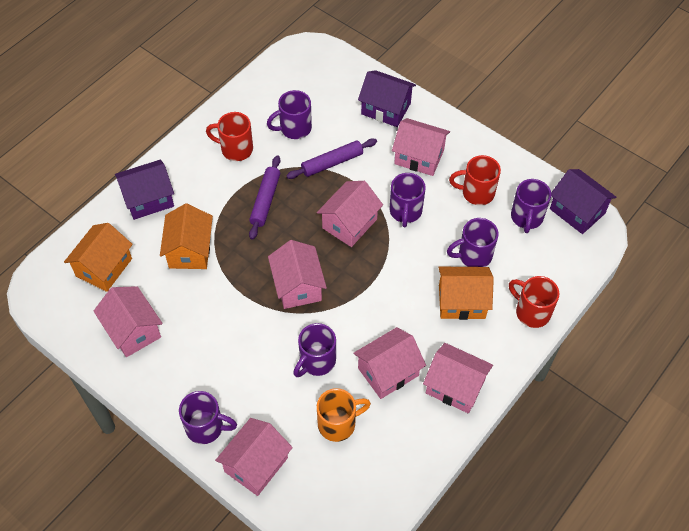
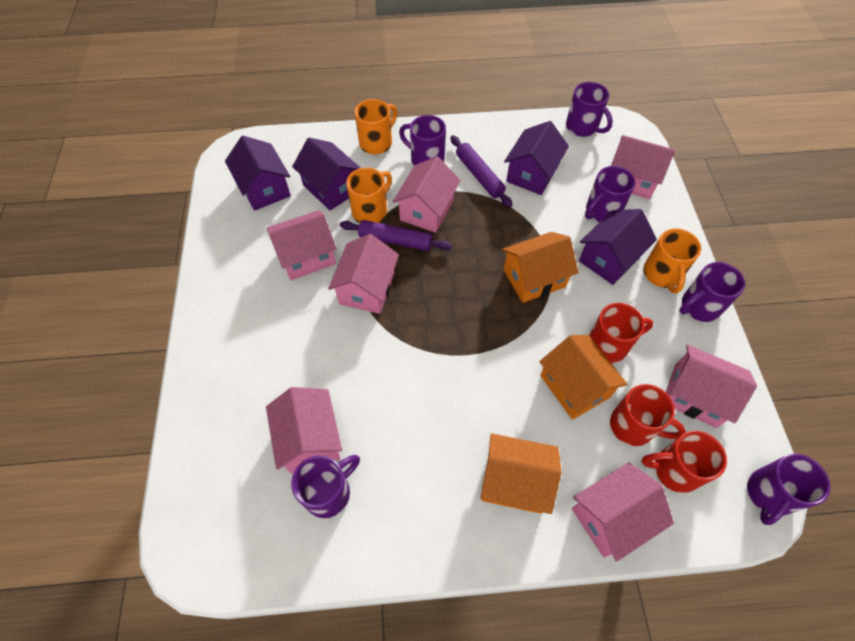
orange mug: 1 -> 3
purple house: 3 -> 4

